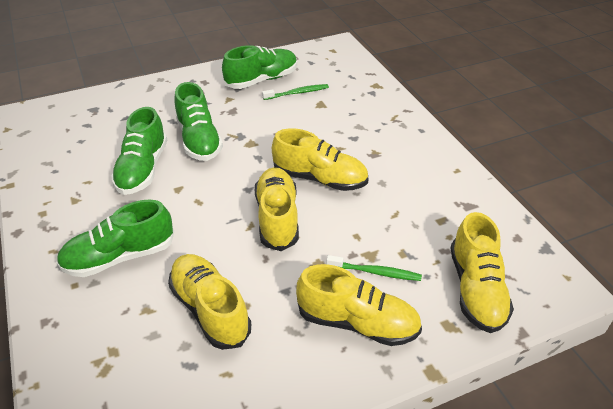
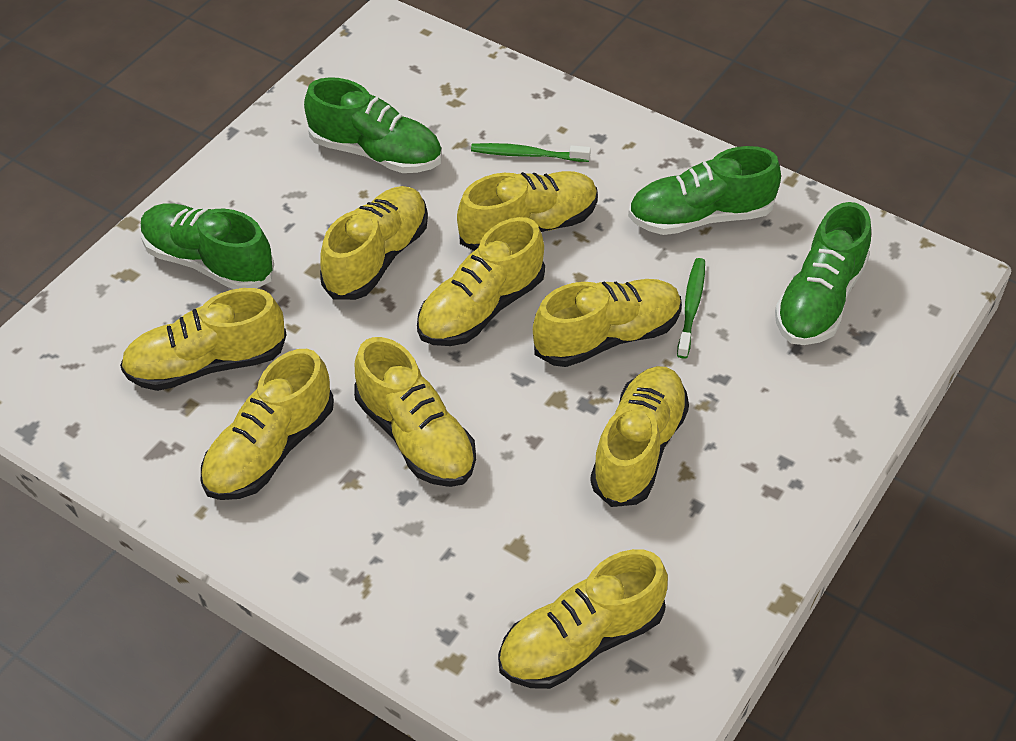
yellow shoe: 5 -> 9

